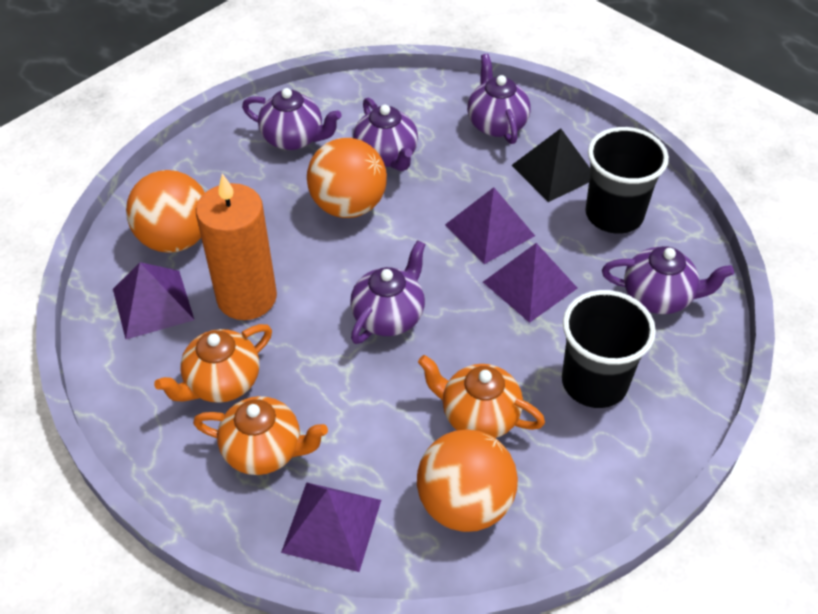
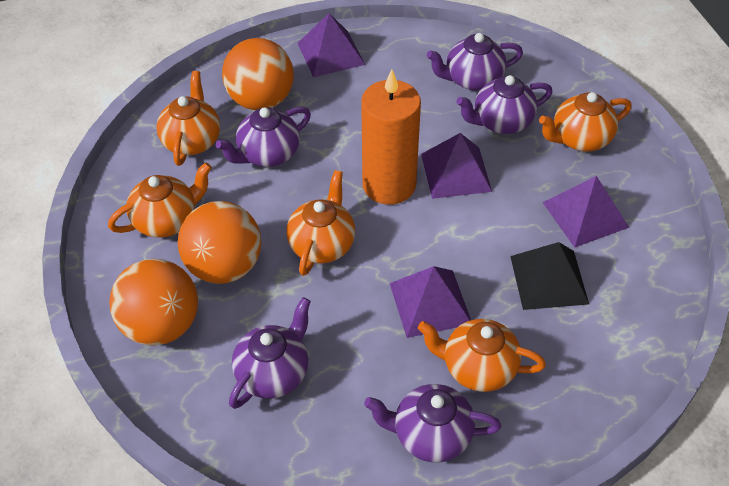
black cup: 2 -> 0
orange teapot: 3 -> 5

